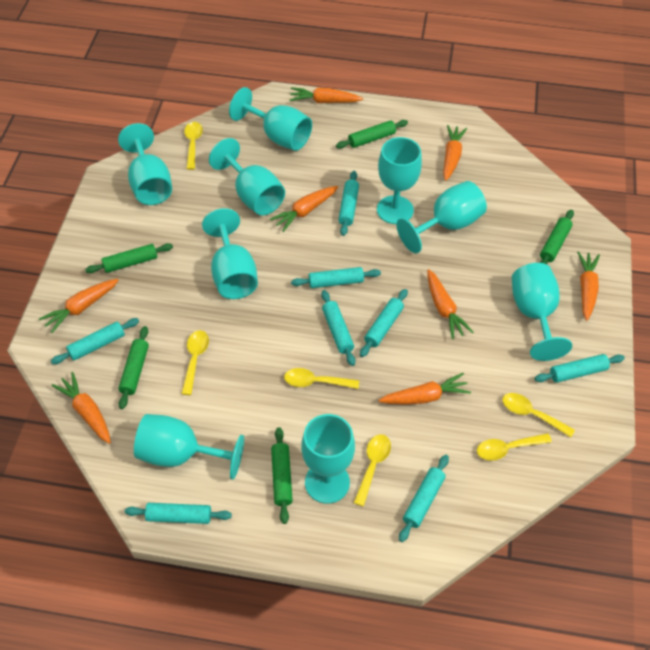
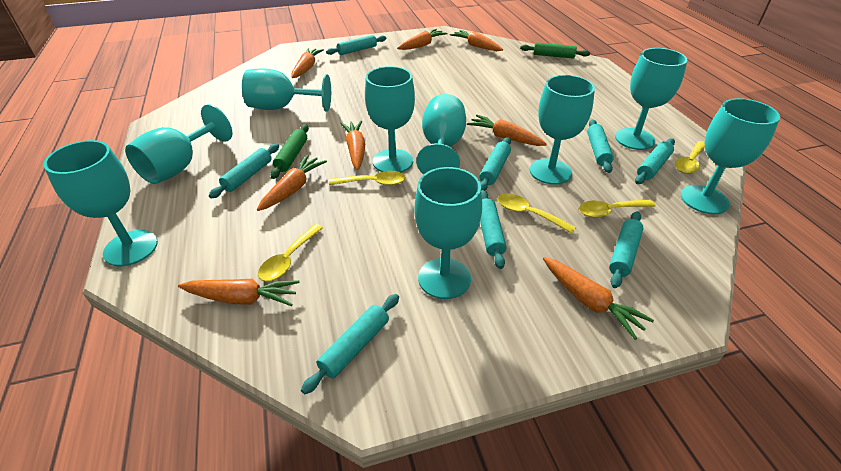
green rolling pin: 5 -> 2
yellow spoon: 6 -> 5

